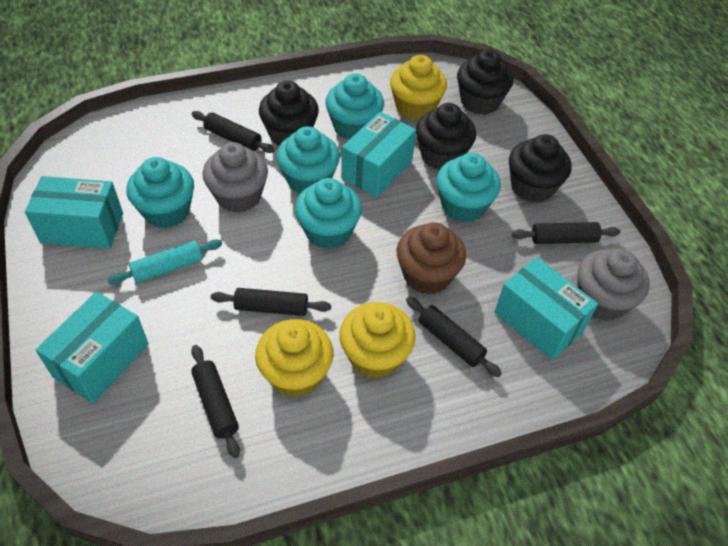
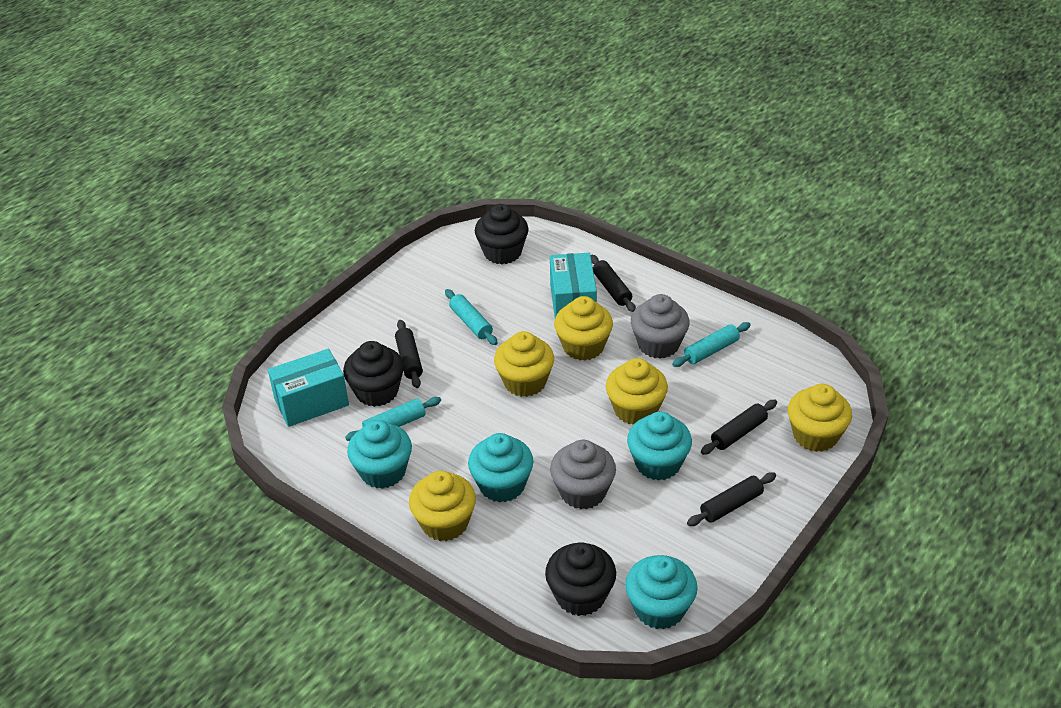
black cupcake: 4 -> 3
black rolling pin: 5 -> 4
brown cupcake: 1 -> 0
turquoise box: 4 -> 2
turquoise cupcake: 5 -> 4
turquoise rolling pin: 1 -> 3
yellow cupcake: 3 -> 5

